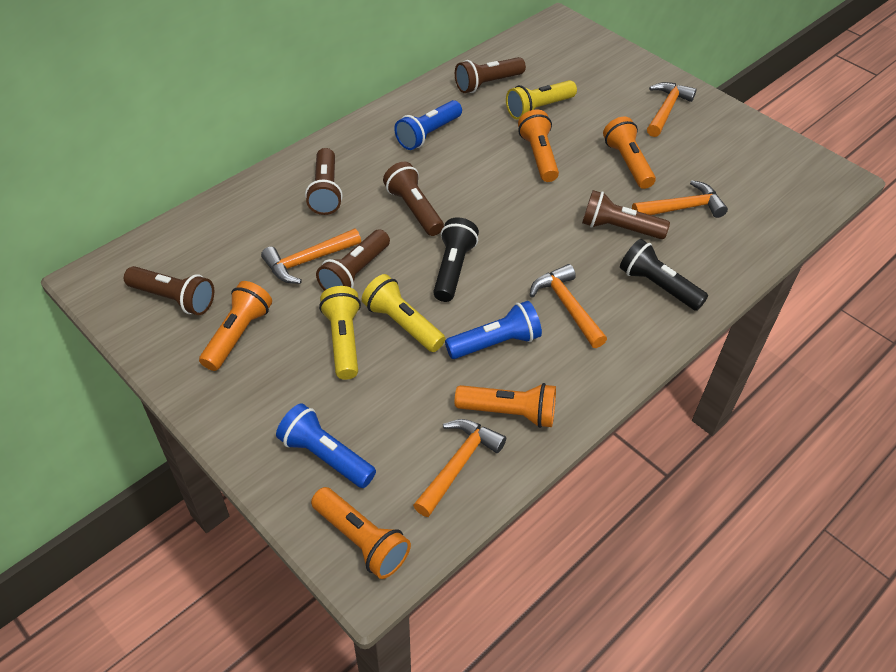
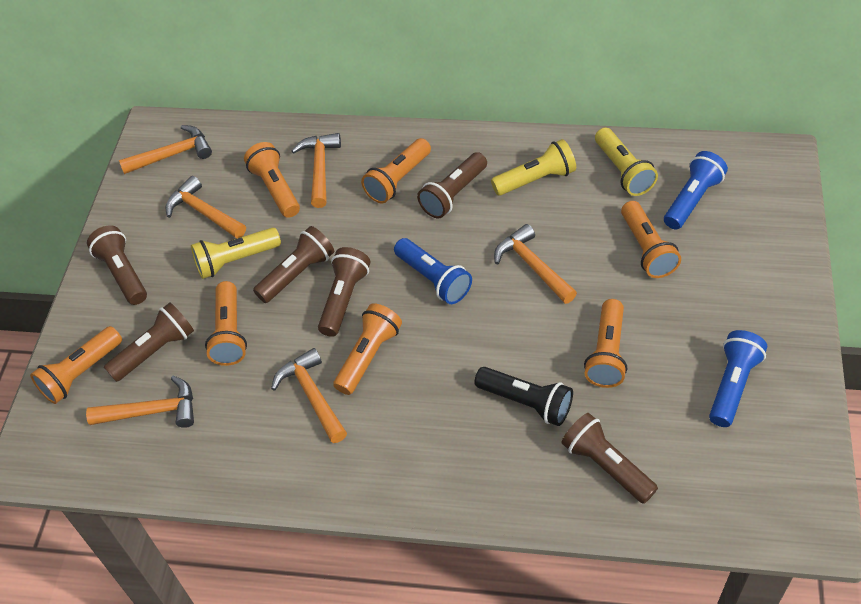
black flashlight: 2 -> 1
orange flashlight: 5 -> 7
orange hammer: 5 -> 6

